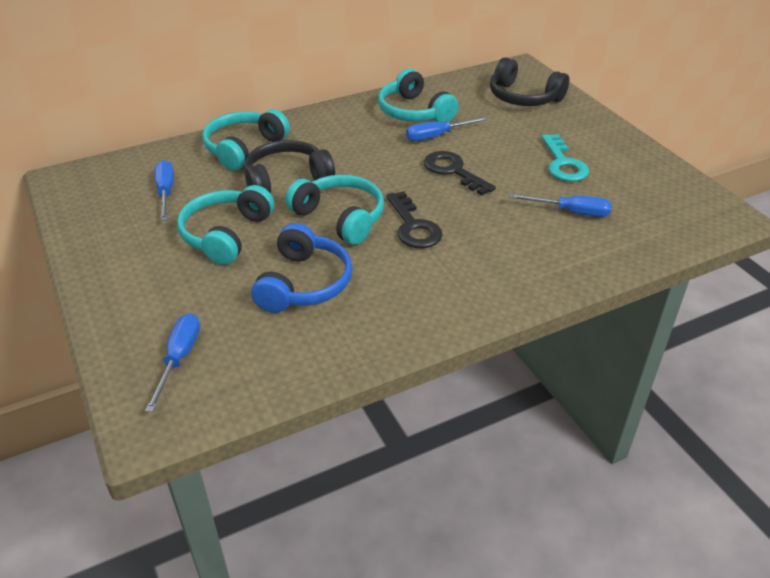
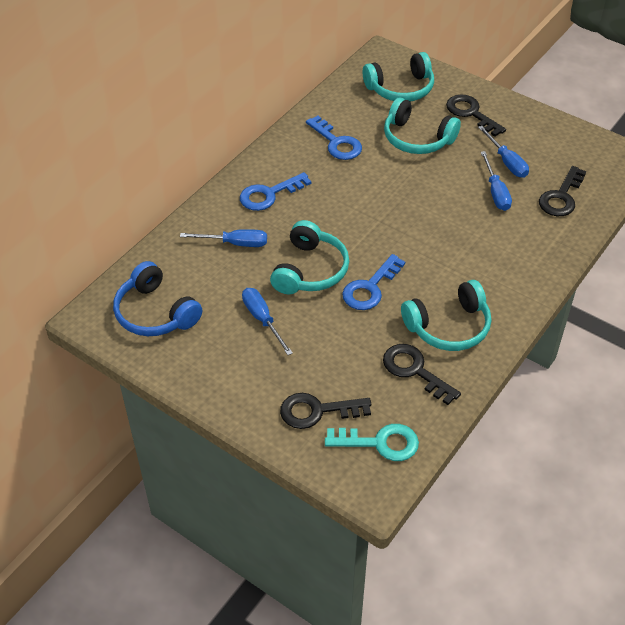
black headphones: 2 -> 0
black key: 2 -> 4
blue key: 0 -> 3

